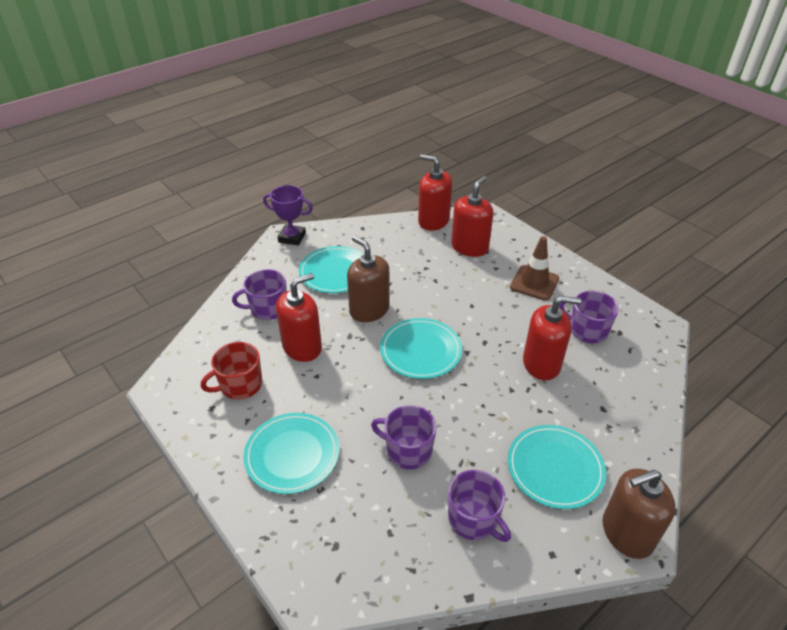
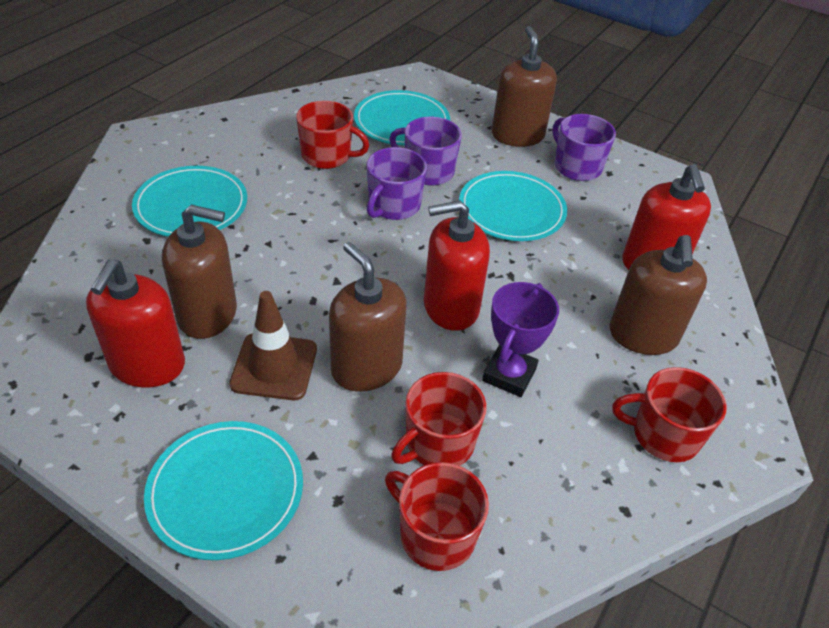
brown soap dispenser: 2 -> 4
purple mug: 4 -> 3
red mug: 1 -> 4
red soap dispenser: 4 -> 3

